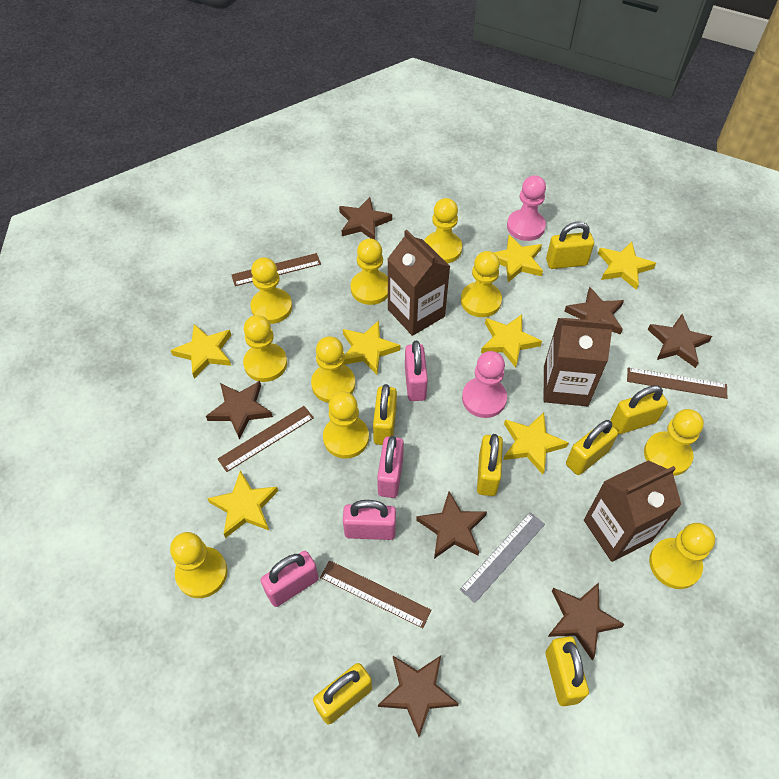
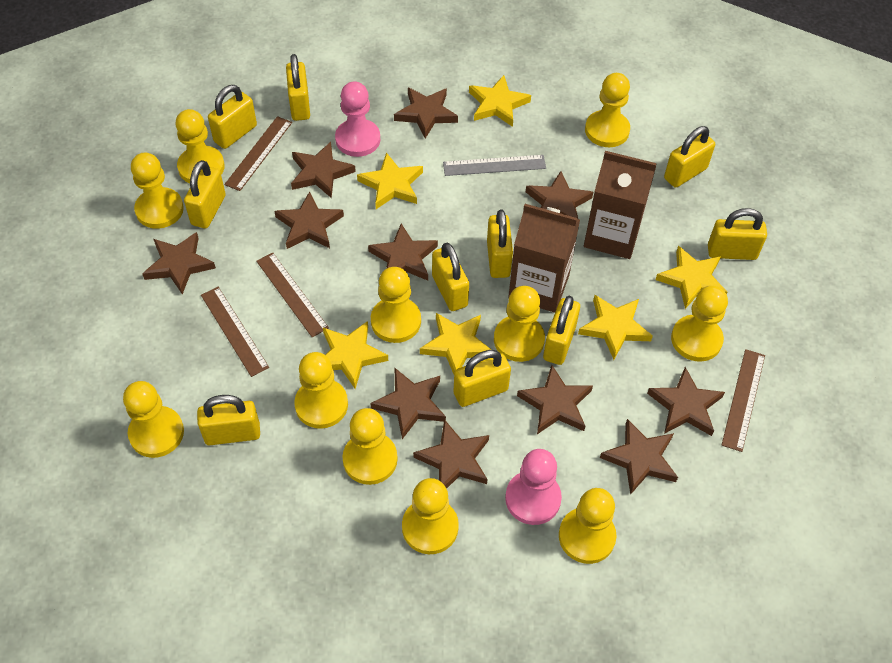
brown carton: 3 -> 2
brown star: 7 -> 11
pink padlock: 4 -> 0
yellow padlock: 7 -> 10
yellow pawn: 10 -> 11
yellow star: 7 -> 6

